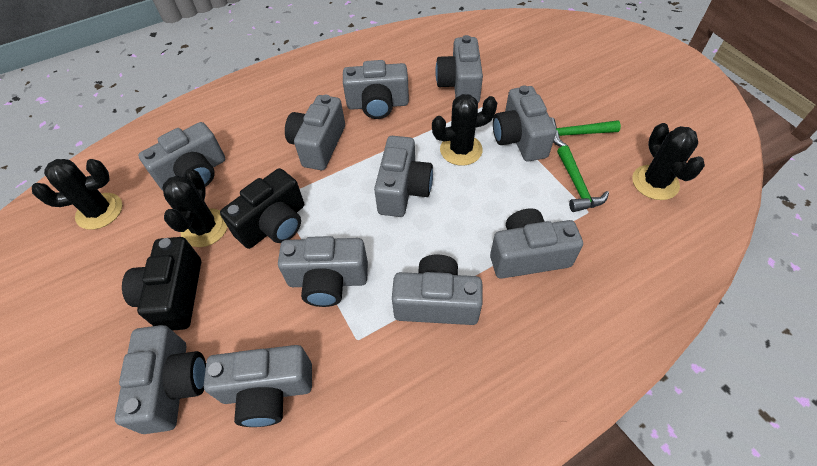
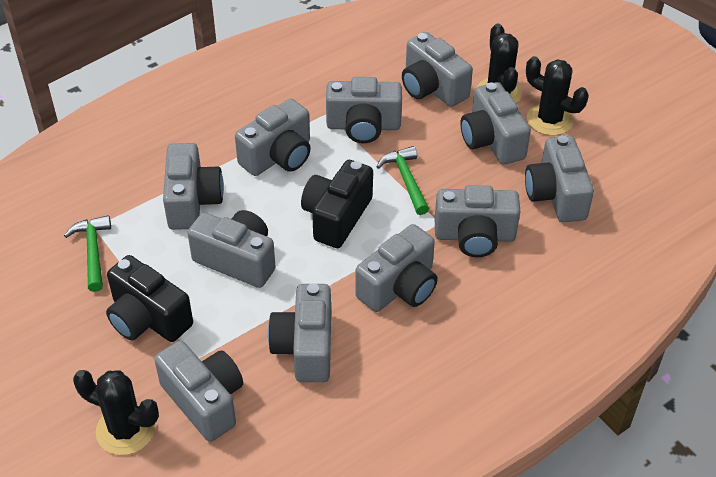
black cactus: 4 -> 3

